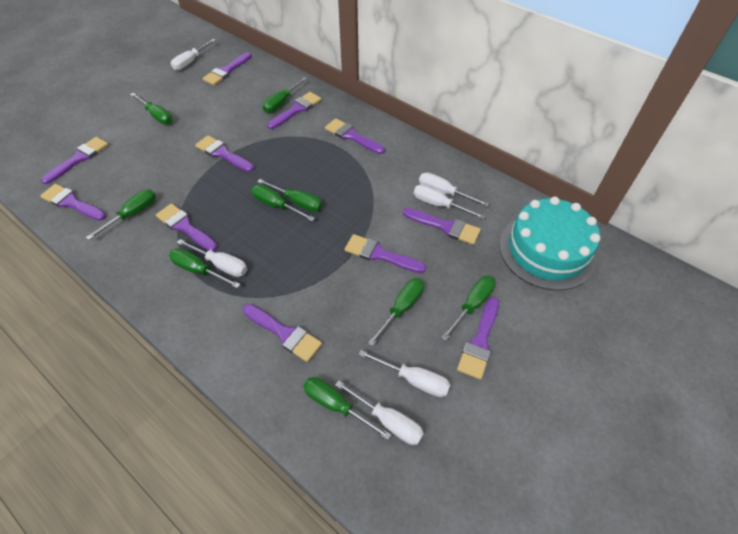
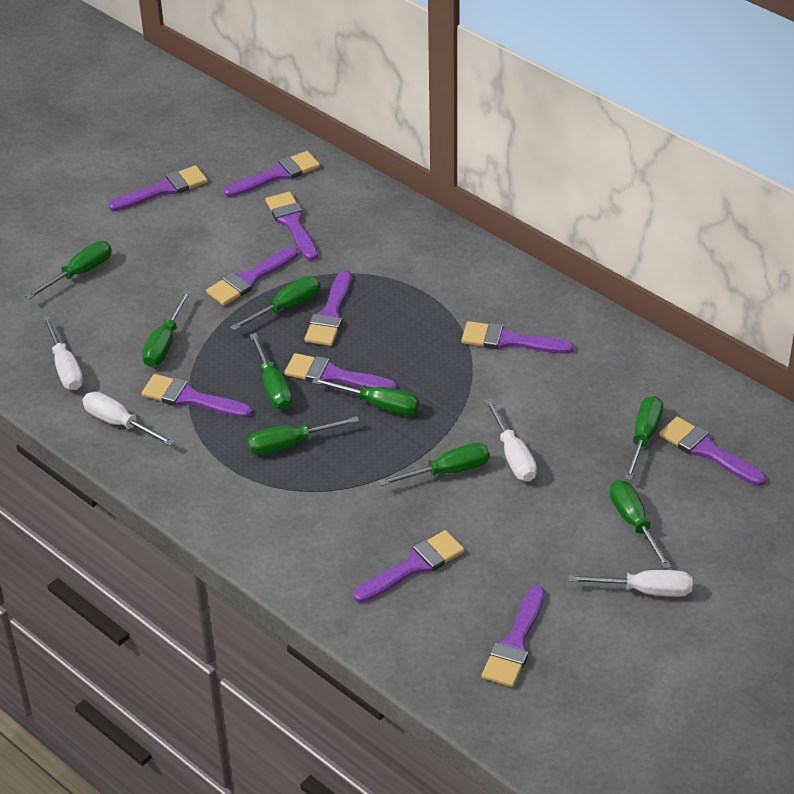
turquoise cake: 1 -> 0
white screwdriver: 6 -> 4

